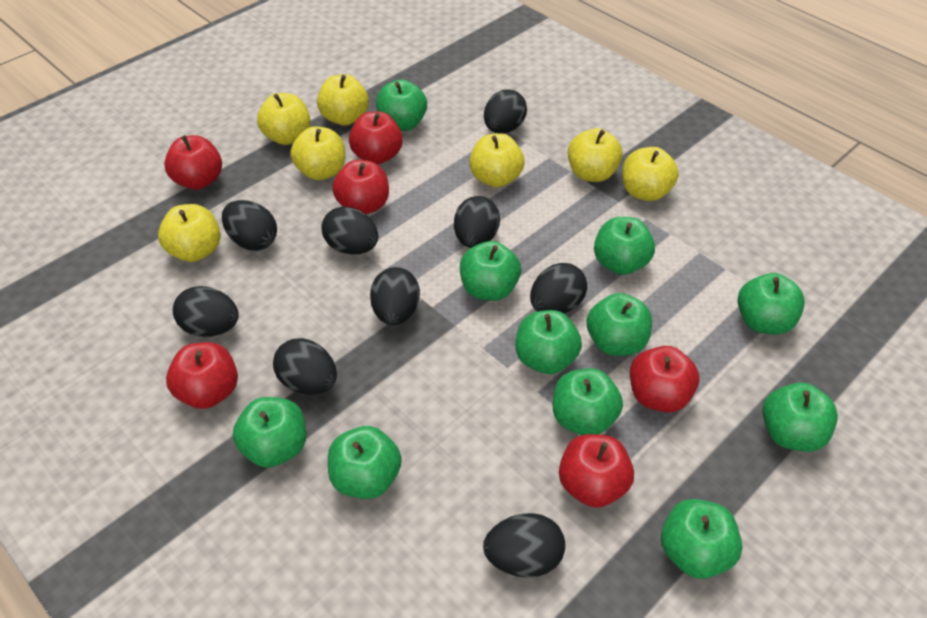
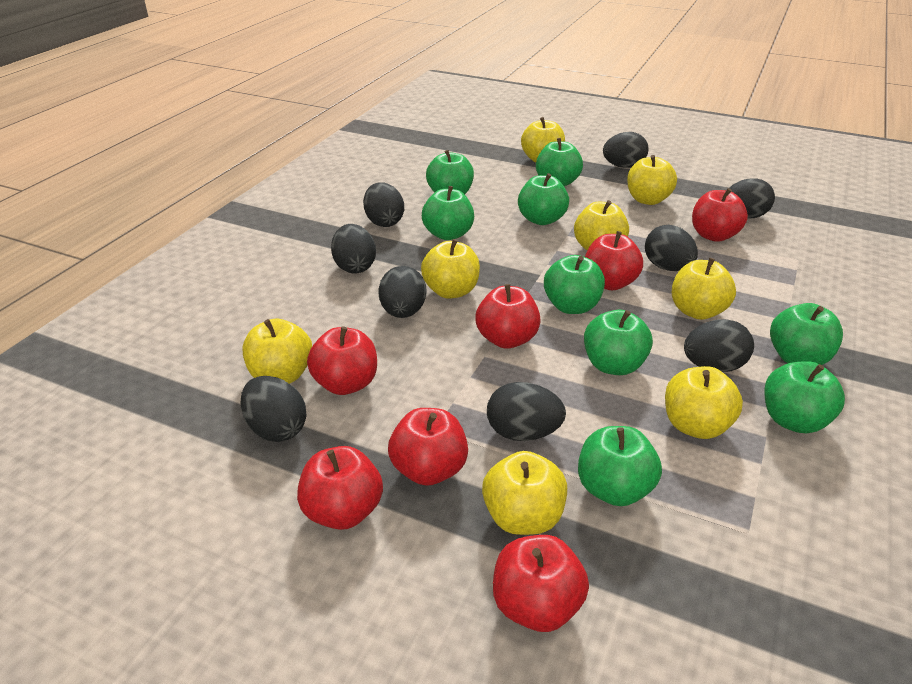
green apple: 11 -> 9
red apple: 6 -> 7
yellow apple: 7 -> 8

